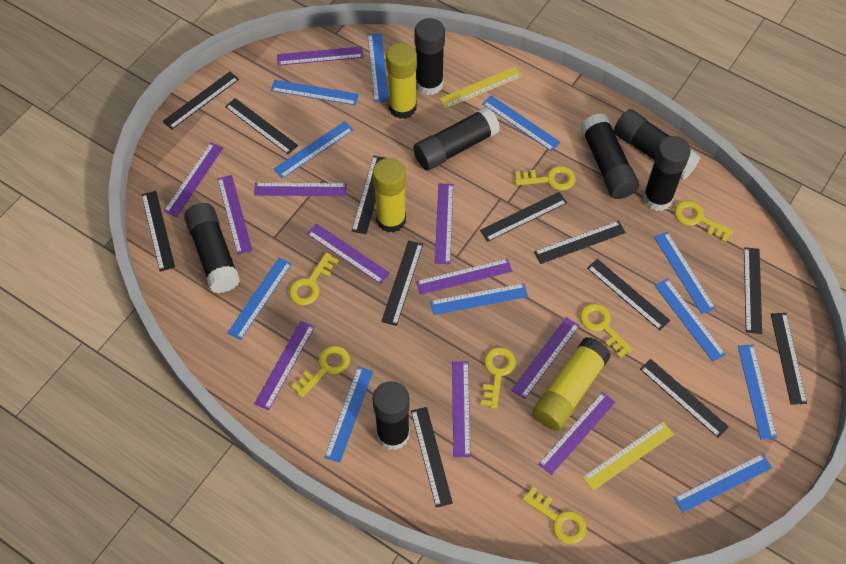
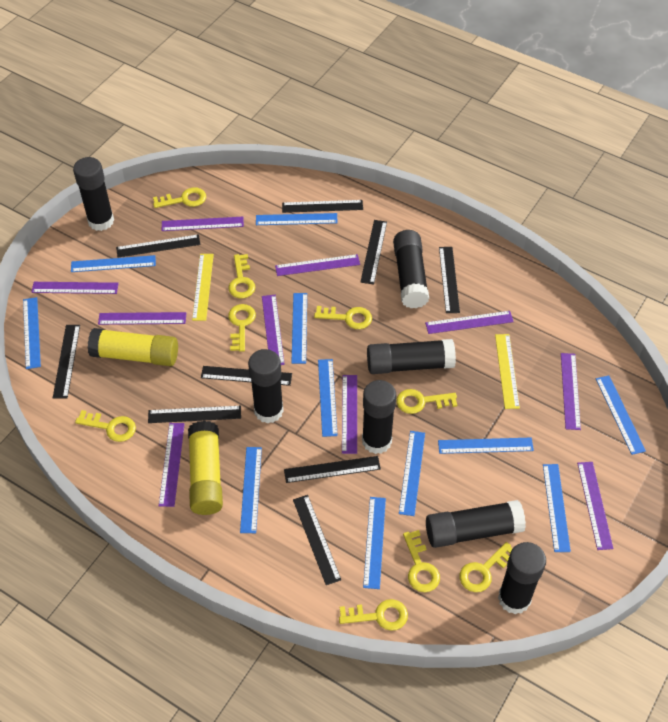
black ruler: 12 -> 9
purple ruler: 11 -> 10
yellow glue stick: 3 -> 2
yellow key: 7 -> 9

